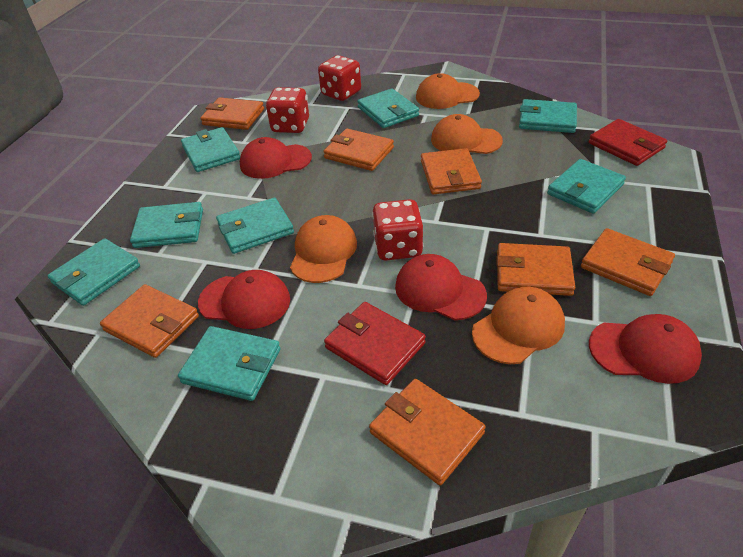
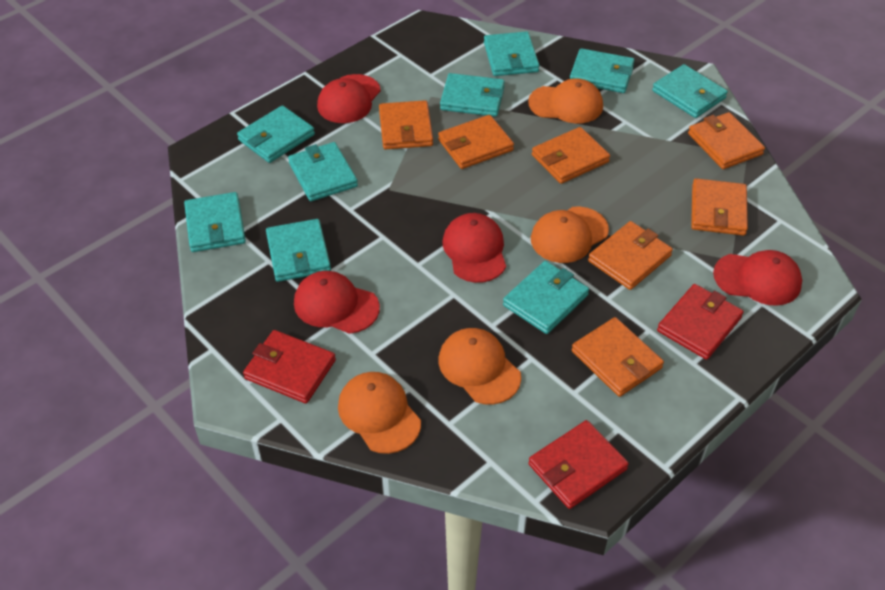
red dice: 3 -> 0
red wallet: 2 -> 3
turquoise wallet: 8 -> 9

